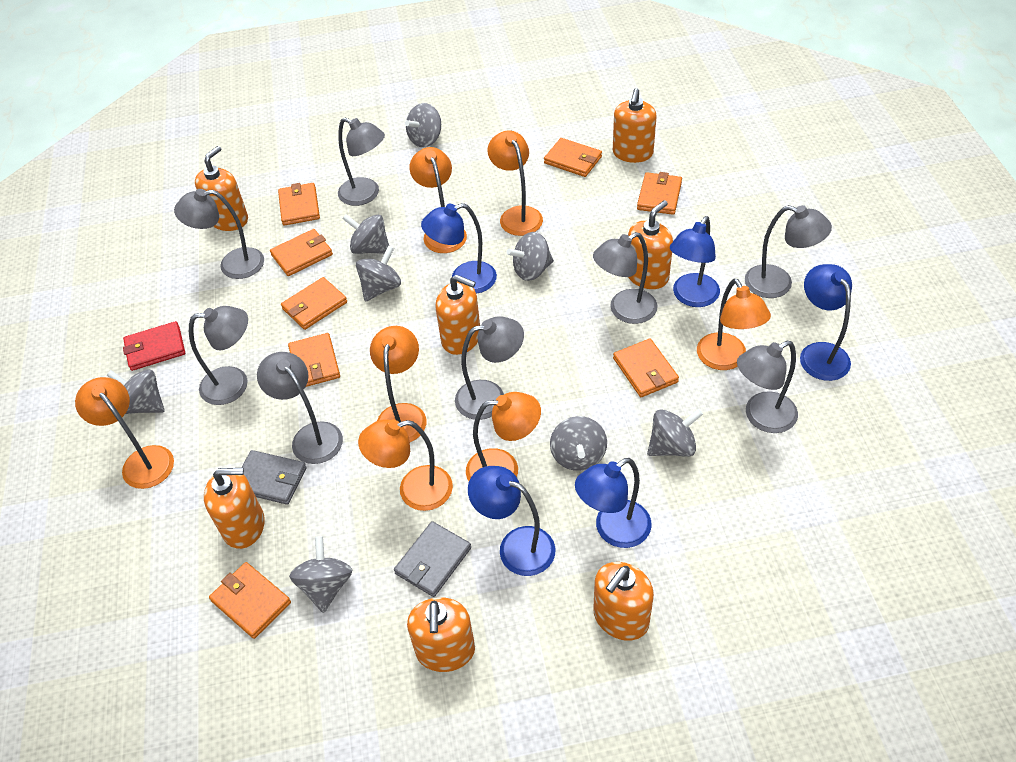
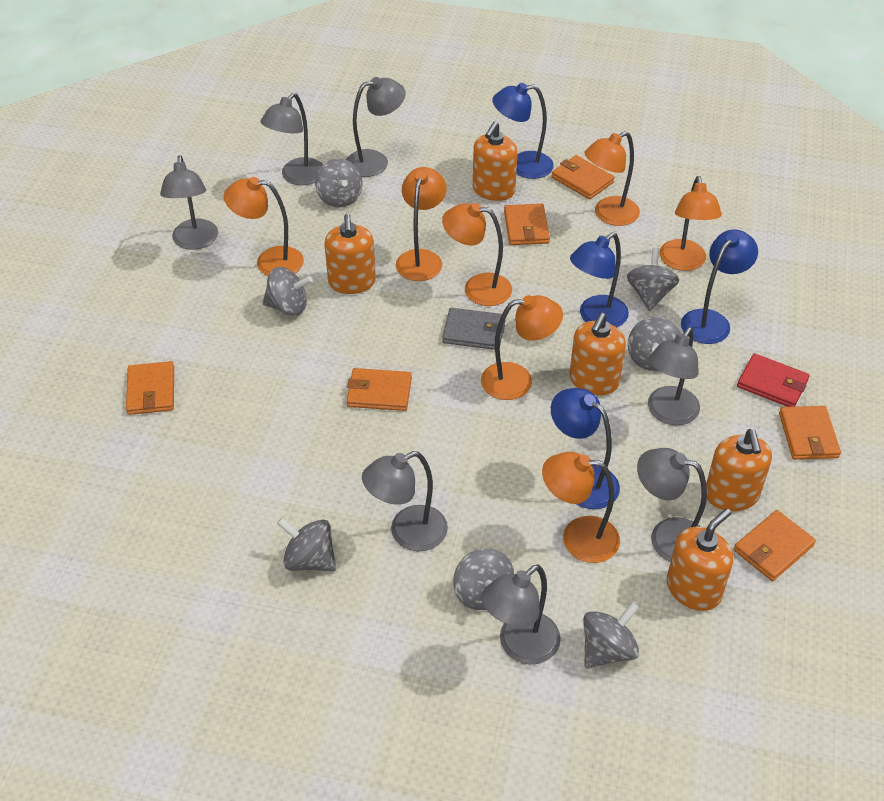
blue lamp: 5 -> 4
grey lamp: 8 -> 7
grey spinning top: 8 -> 7
grey wallet: 2 -> 1
orange soap dispenser: 7 -> 5
orange wallet: 8 -> 6

